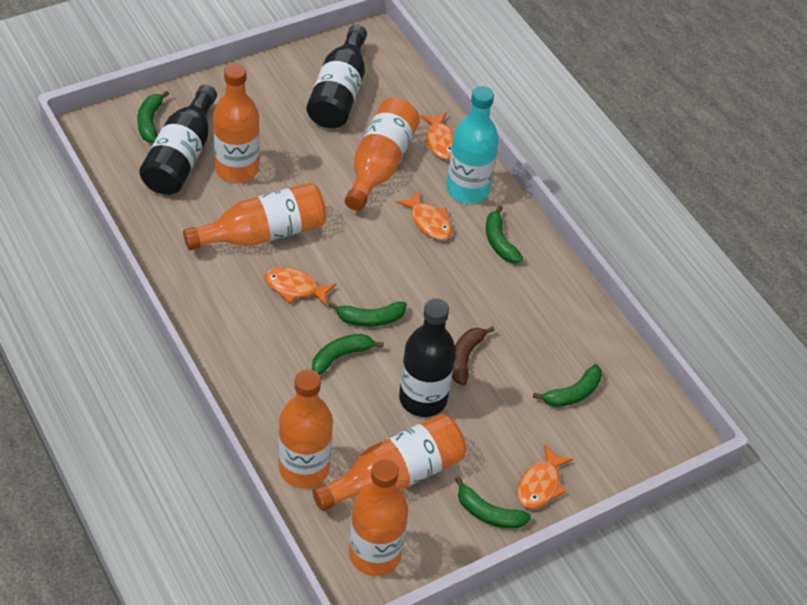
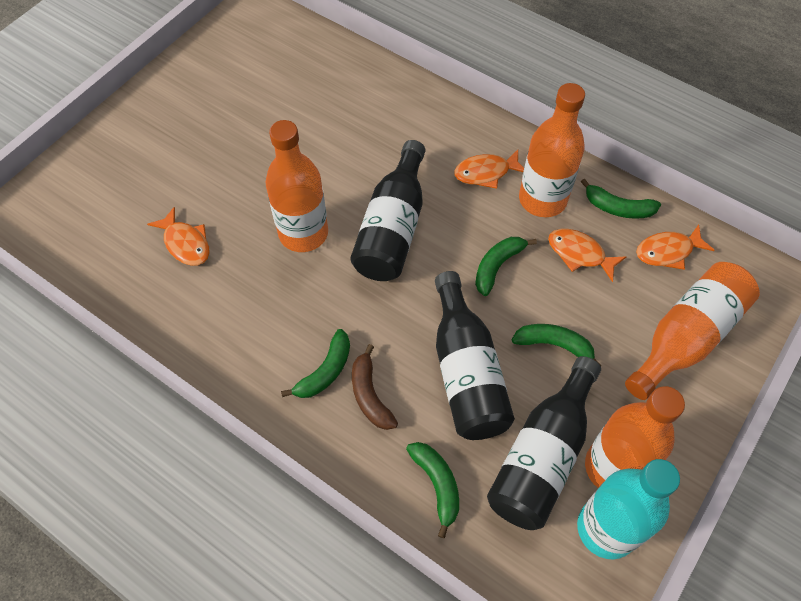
green banana: 6 -> 5
orange bottle: 6 -> 4

